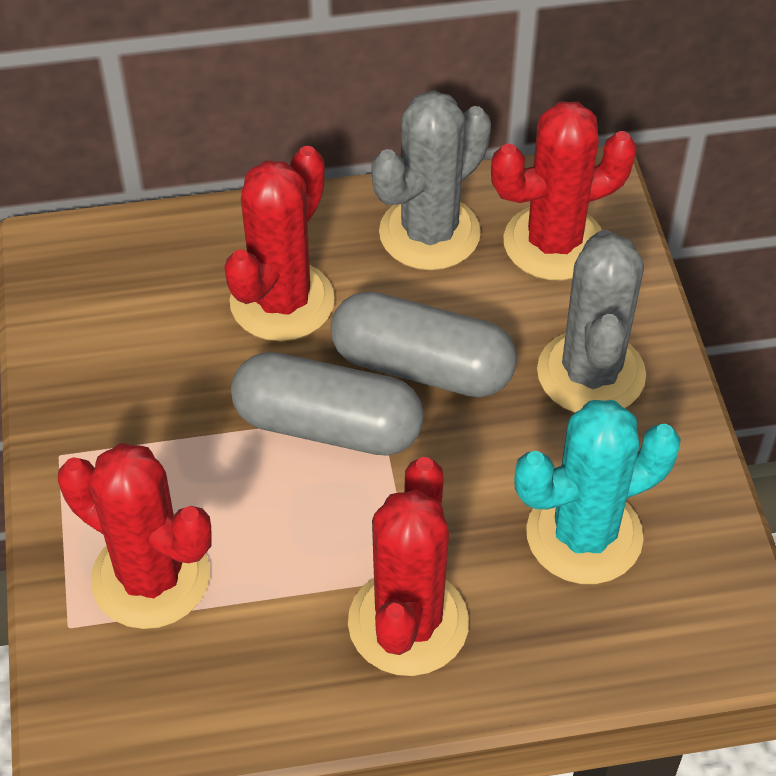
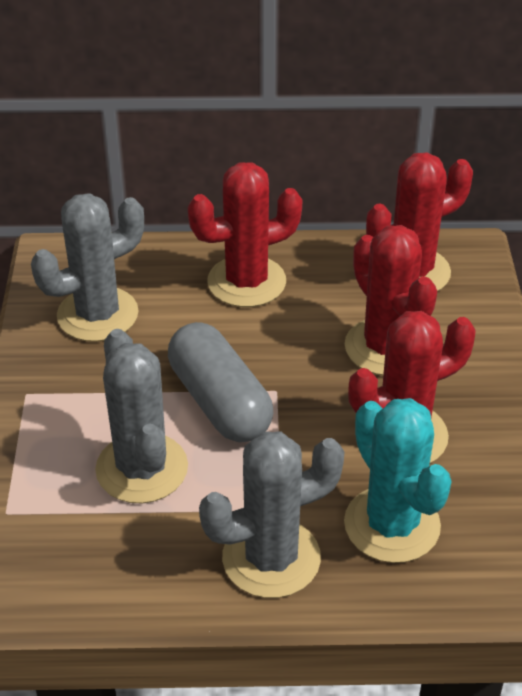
grey cactus: 2 -> 3
grey capsule: 2 -> 1

